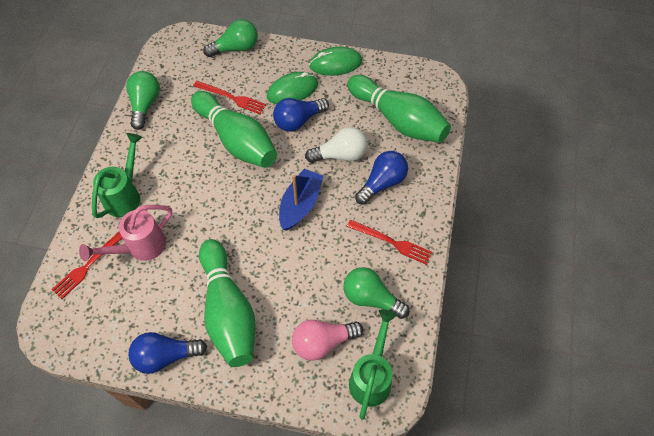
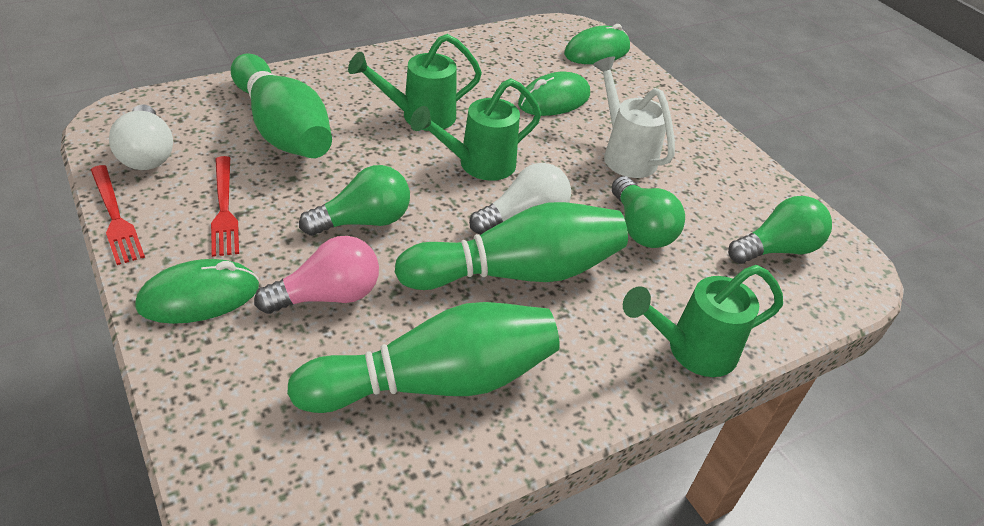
blue boat: 1 -> 0
blue light bulb: 3 -> 0
green mouse: 2 -> 3
green watering can: 2 -> 3
pink watering can: 1 -> 0
red fork: 3 -> 2
white light bulb: 1 -> 2
white watering can: 0 -> 1

